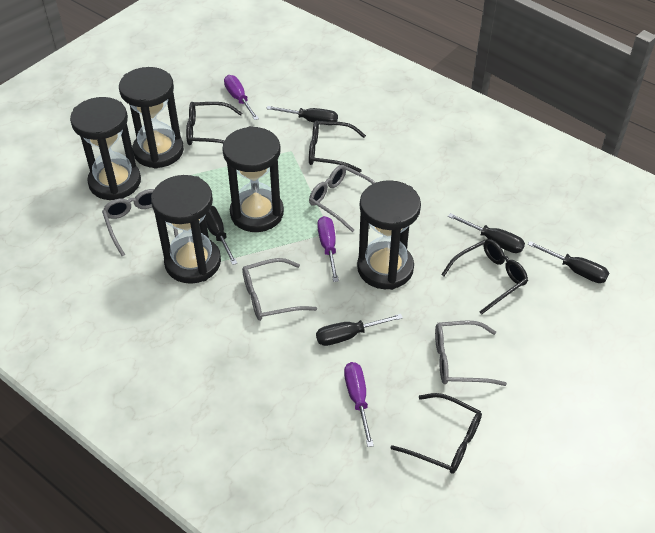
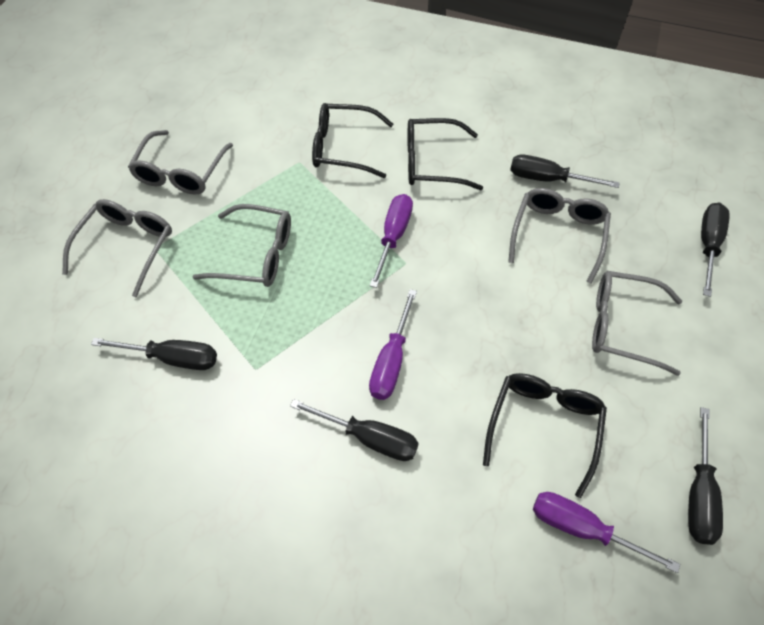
black glasses: 4 -> 3
black hourglass: 5 -> 0
grey glasses: 4 -> 5

